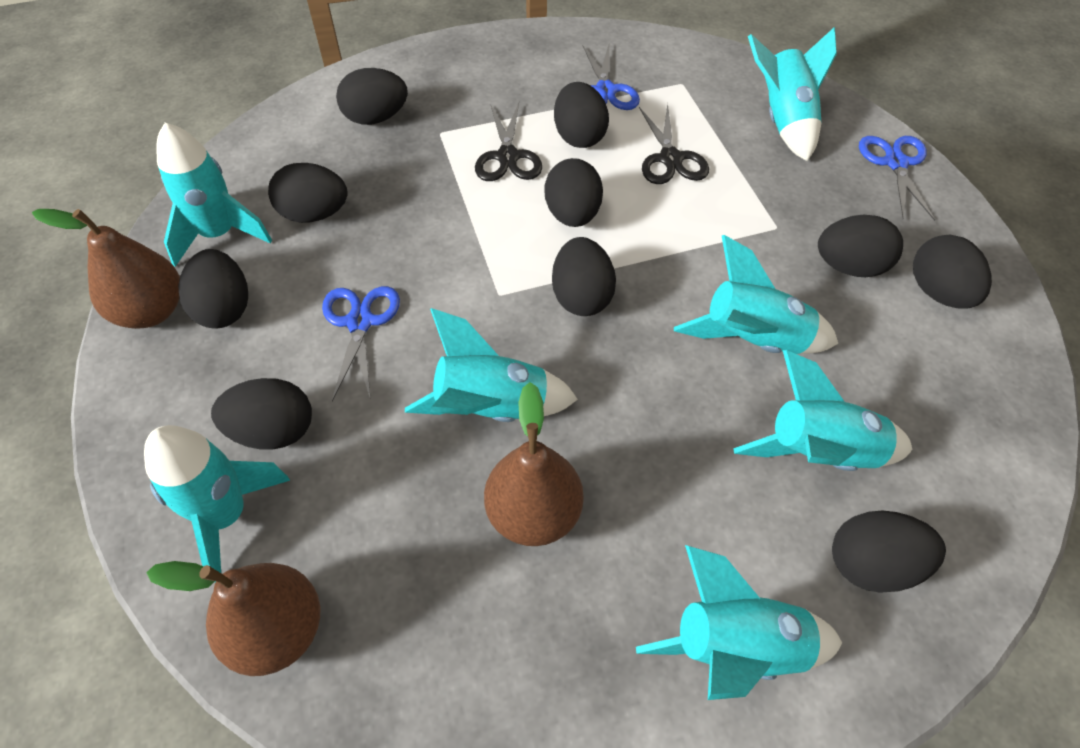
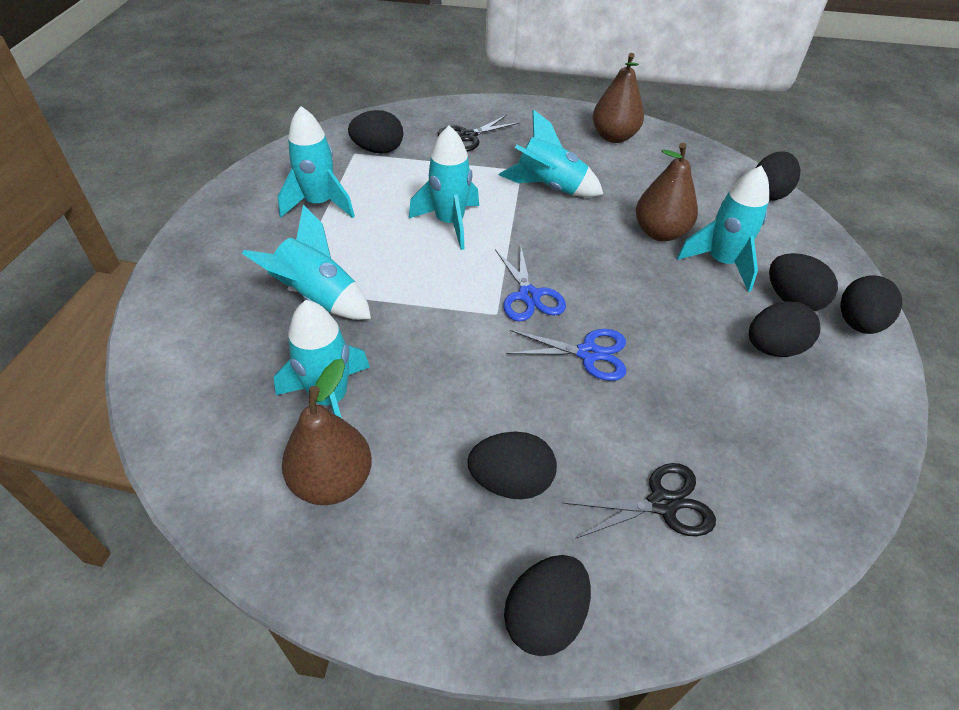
black egg: 10 -> 7
blue scissors: 3 -> 2
turquoise rocket: 7 -> 6

